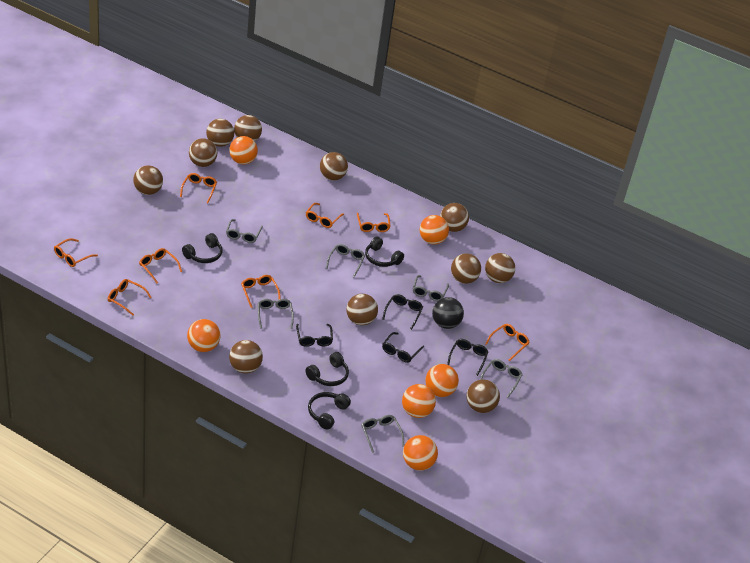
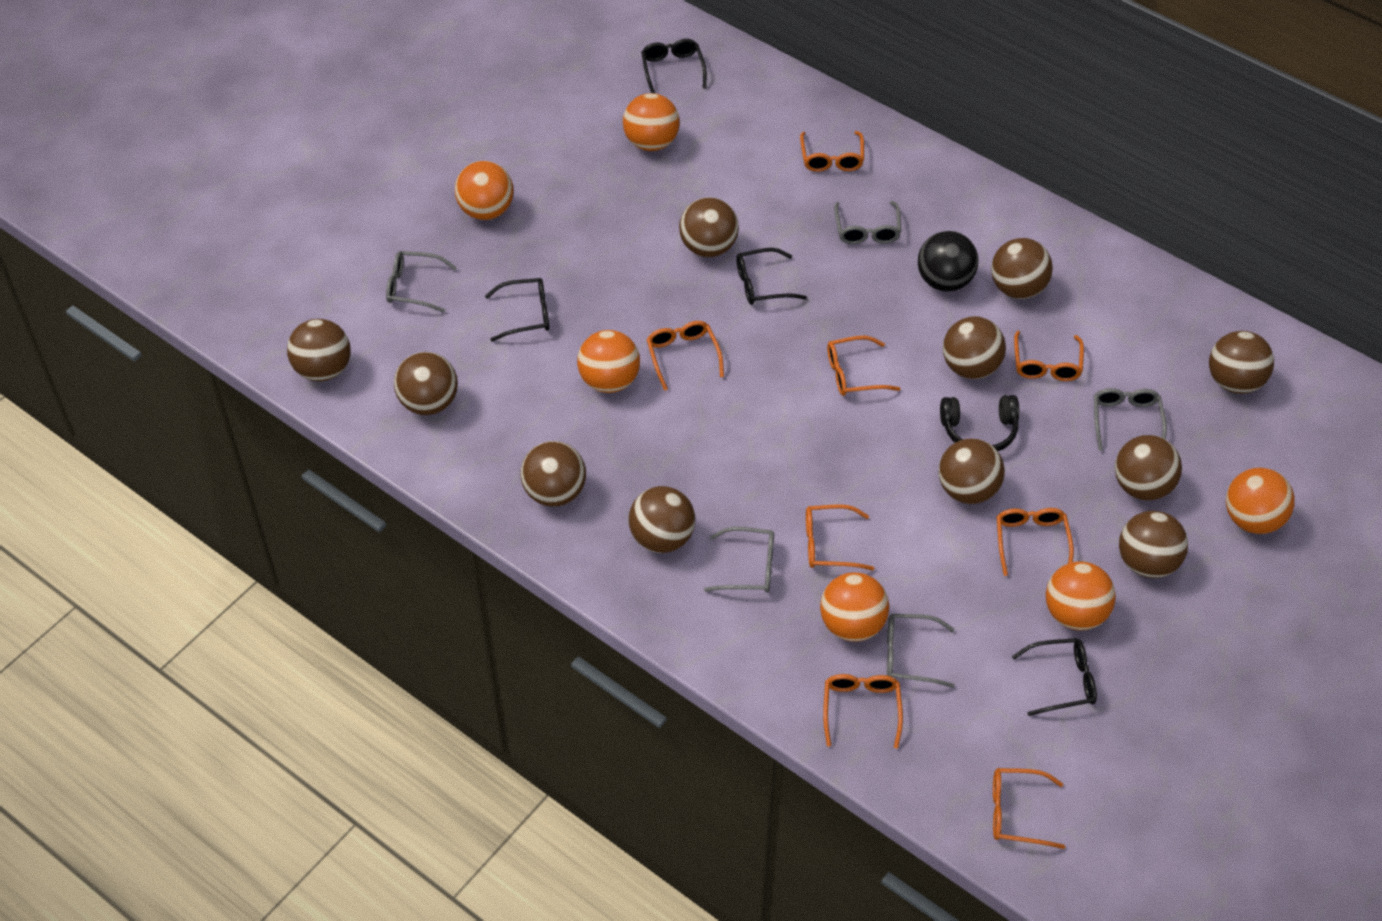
black headphones: 4 -> 1
grey glasses: 6 -> 5

